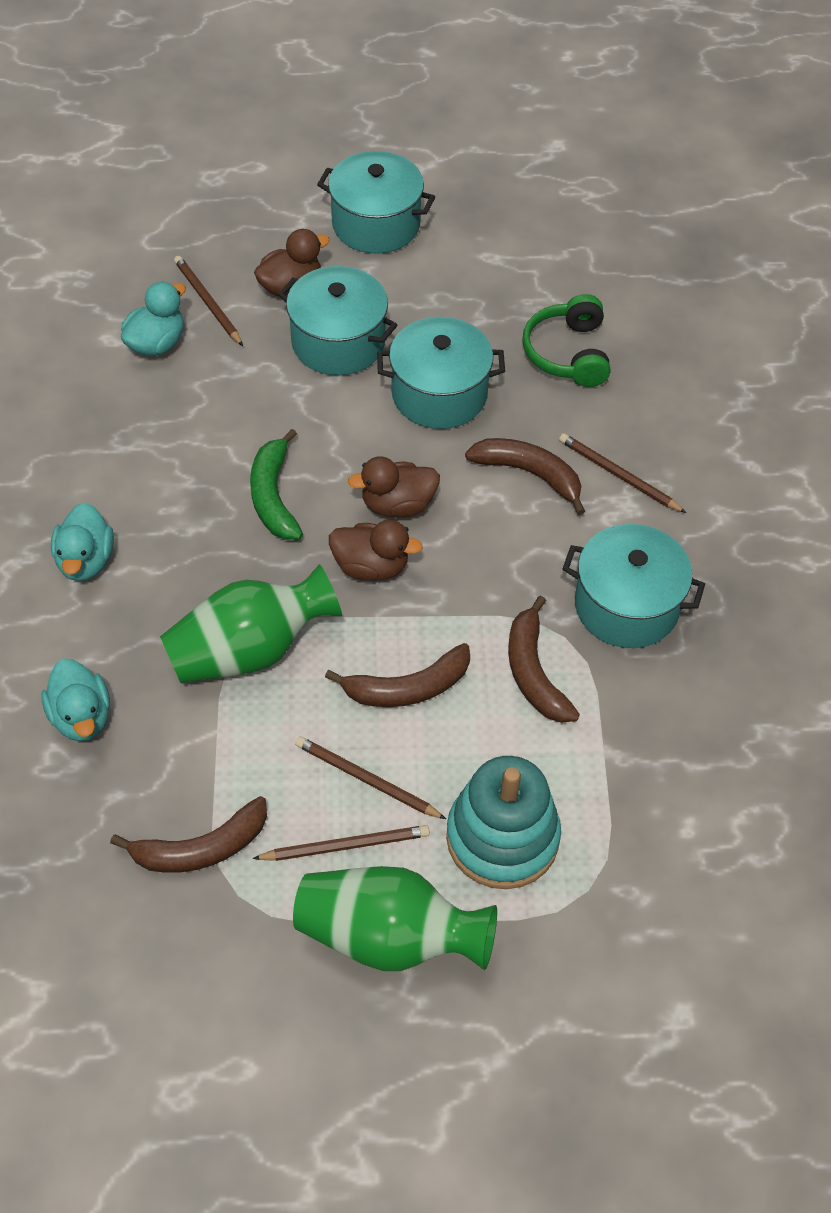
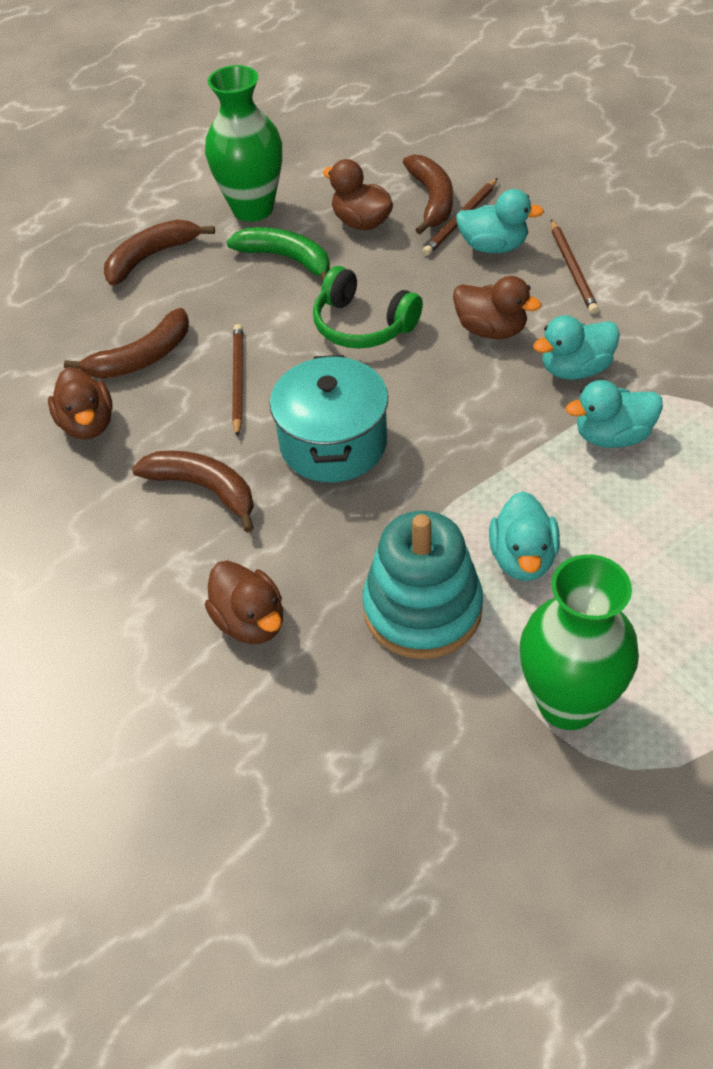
brown duck: 3 -> 4
brown pencil: 4 -> 3
turquoise duck: 3 -> 4
turquoise pot: 4 -> 1

